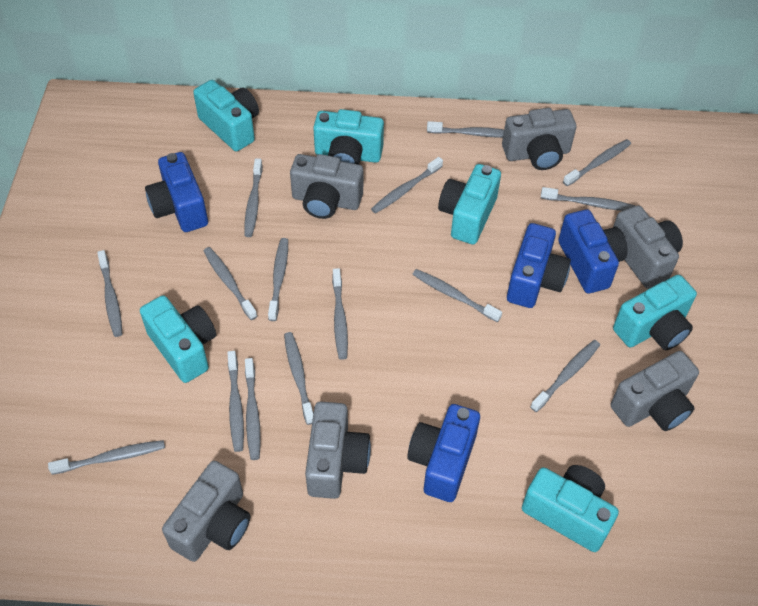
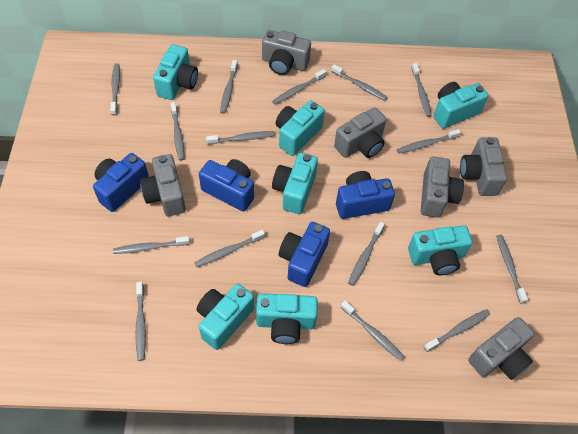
turquoise camera: 6 -> 7

